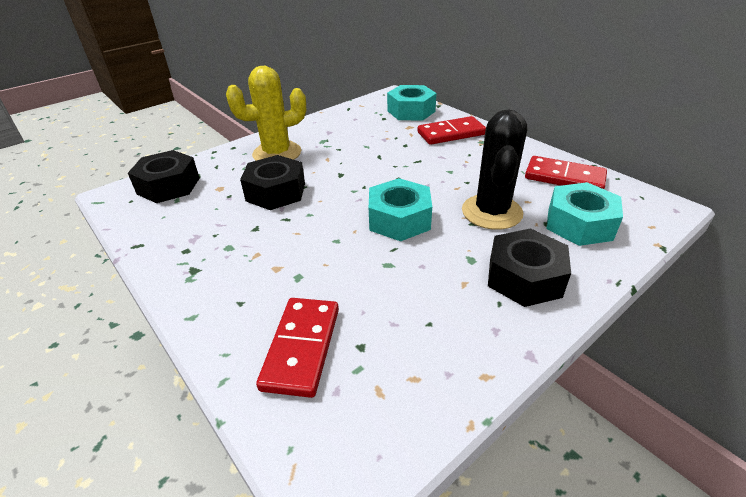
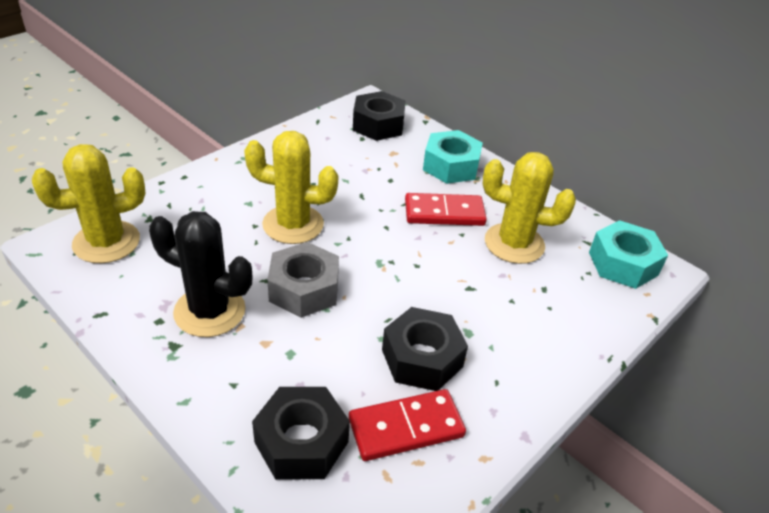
grey nut: 0 -> 1
red domino: 3 -> 2
turquoise nut: 3 -> 2
yellow cactus: 1 -> 3

